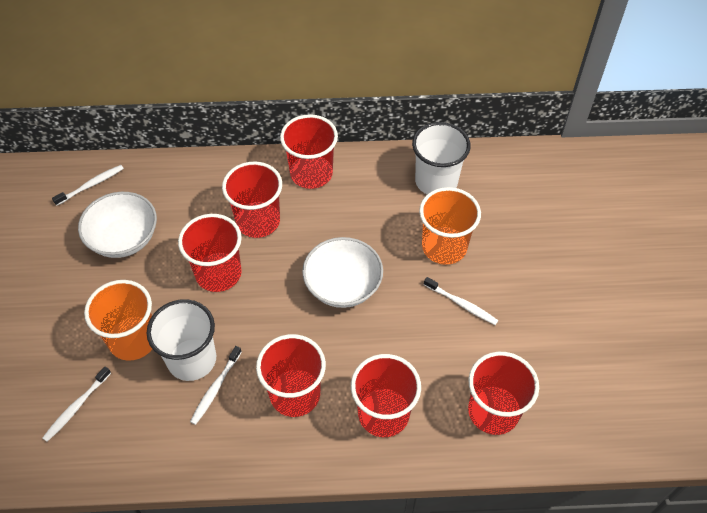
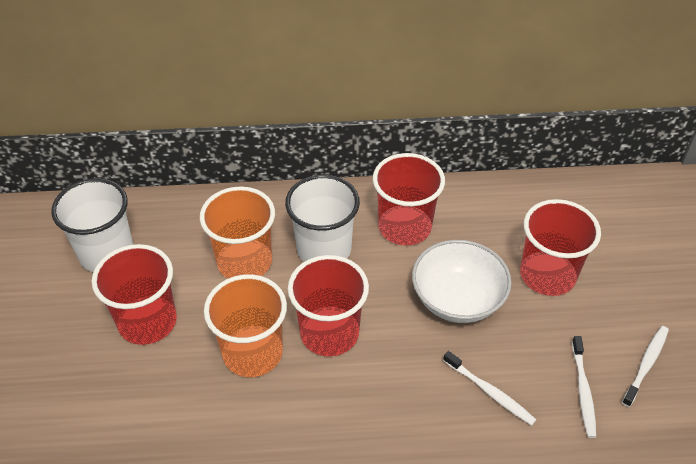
red cup: 6 -> 4
white bowl: 2 -> 1
white toothbrush: 4 -> 3

